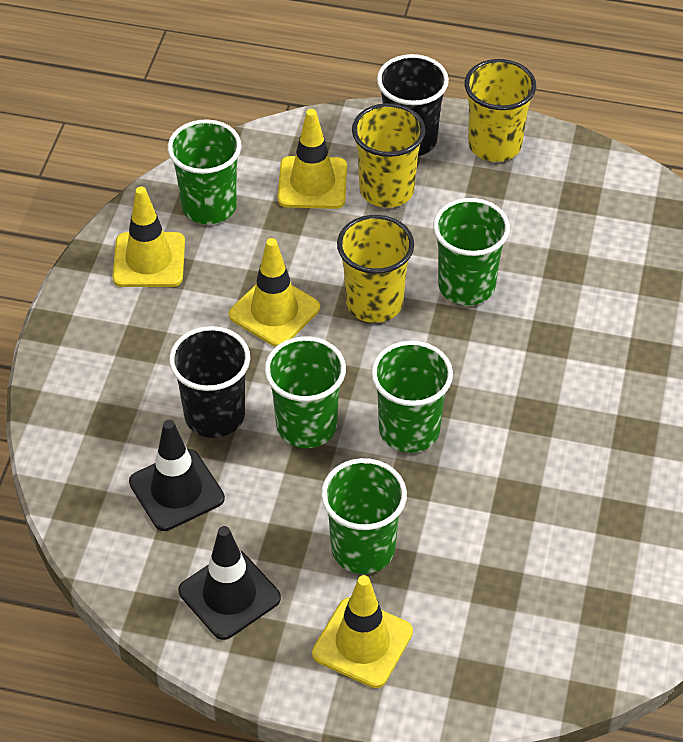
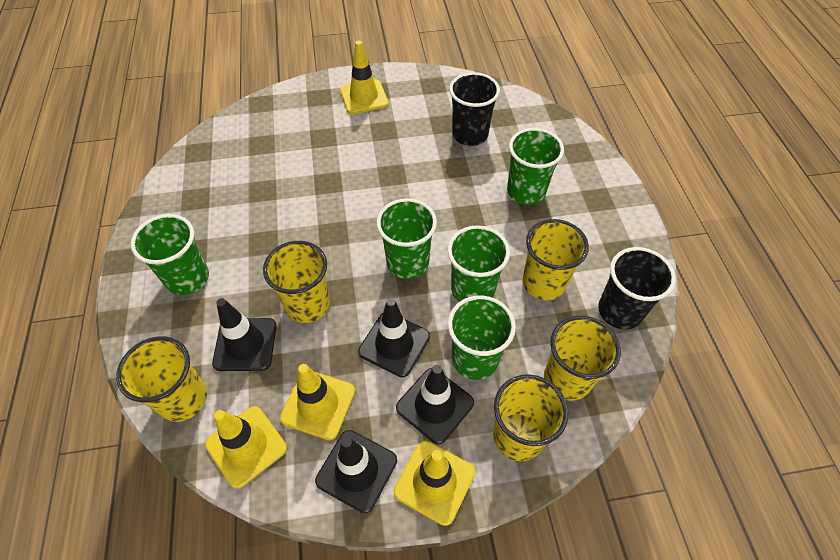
black traffic cone: 2 -> 4
yellow cup: 3 -> 5

